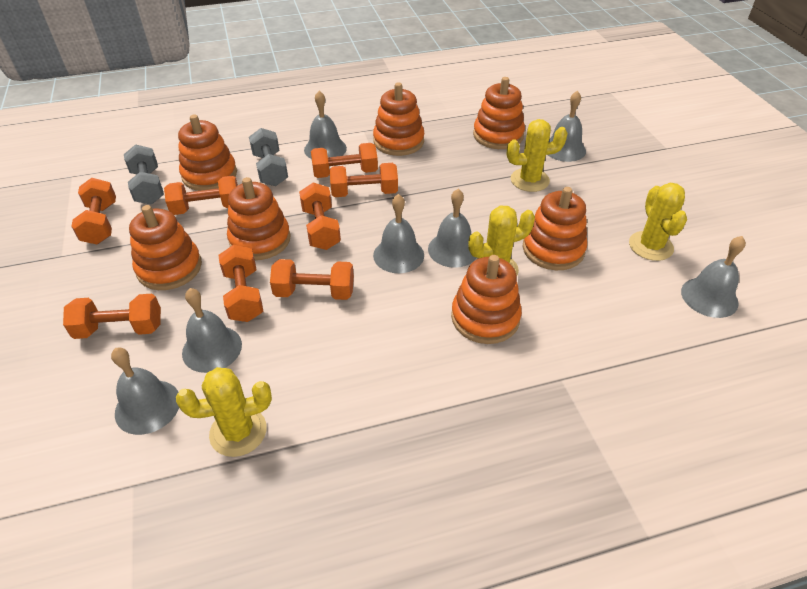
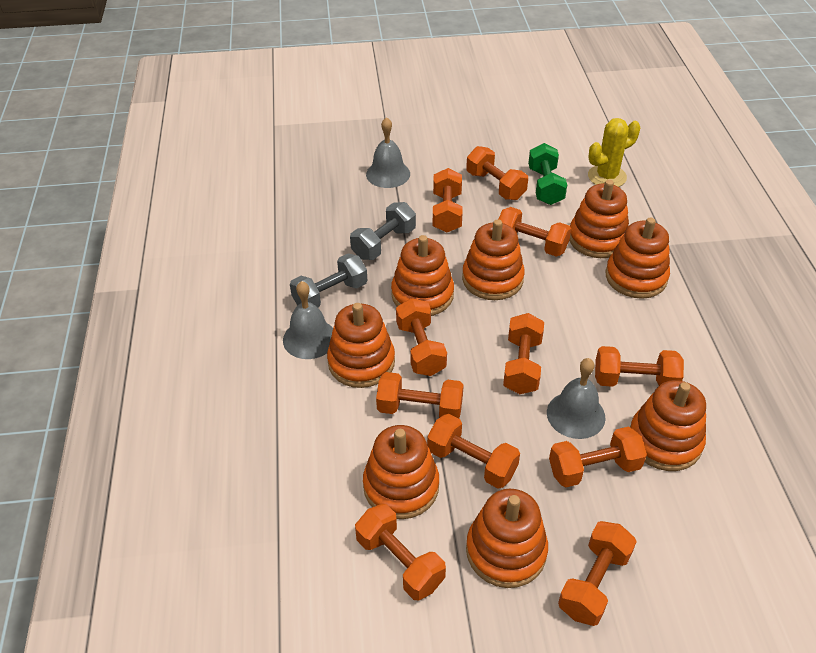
green dumbbell: 0 -> 1
grey bell: 7 -> 3
orange dumbbell: 8 -> 11
orange stacking toy: 7 -> 8
yellow cactus: 4 -> 1

